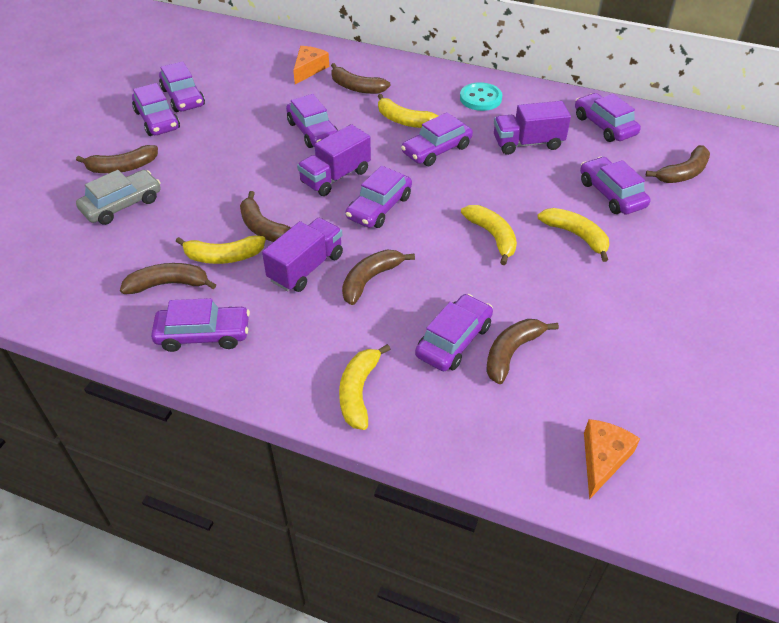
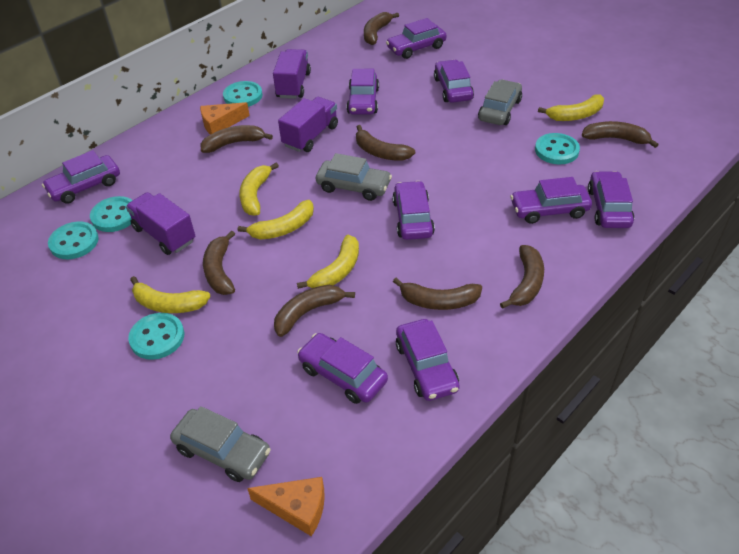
brown banana: 7 -> 8
grey car: 1 -> 3
turquoise button: 1 -> 5

